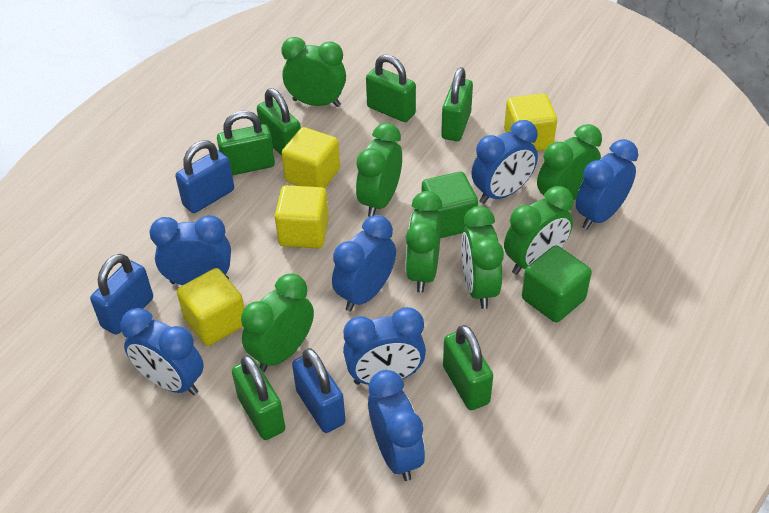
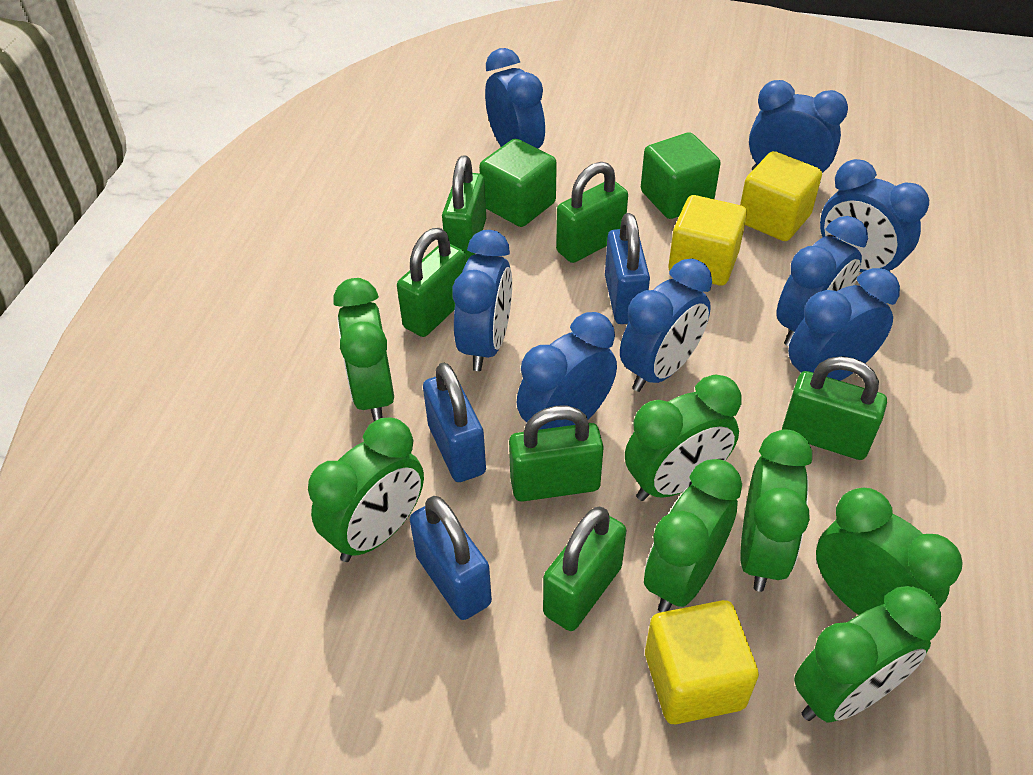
blue clock: 7 -> 8
yellow cube: 4 -> 3

